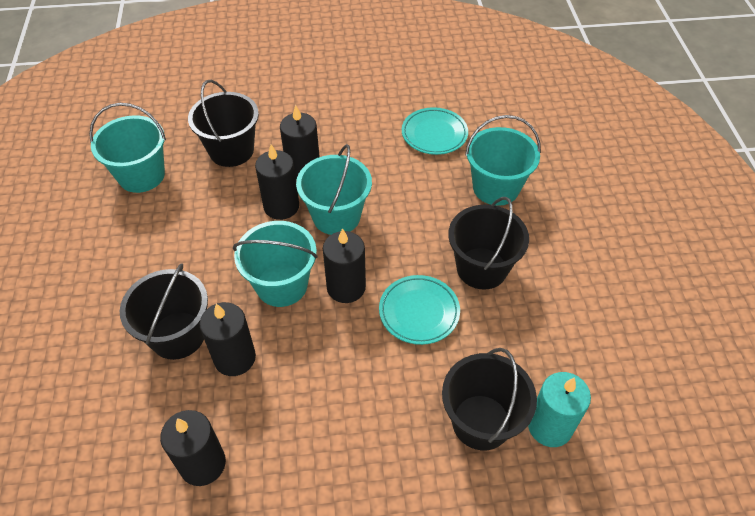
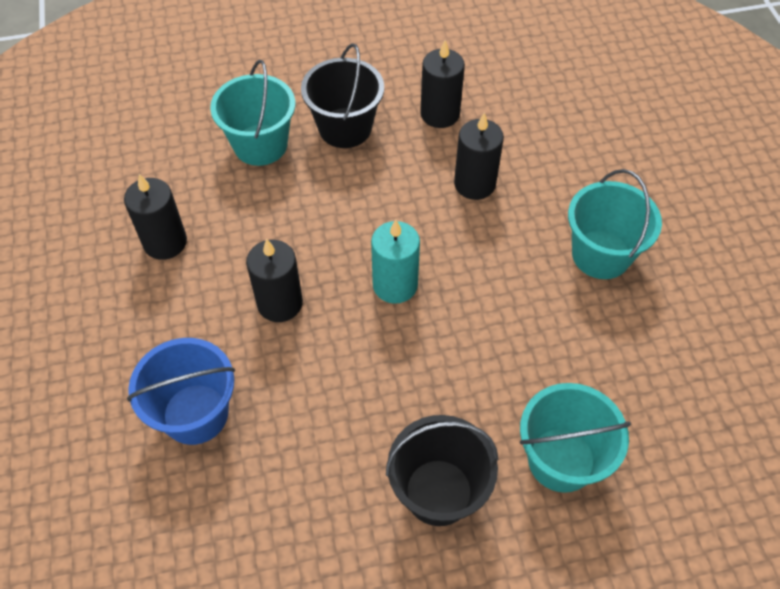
black bucket: 4 -> 2
black candle: 5 -> 4
blue bucket: 0 -> 1
turquoise bucket: 4 -> 3
turquoise plate: 2 -> 0

